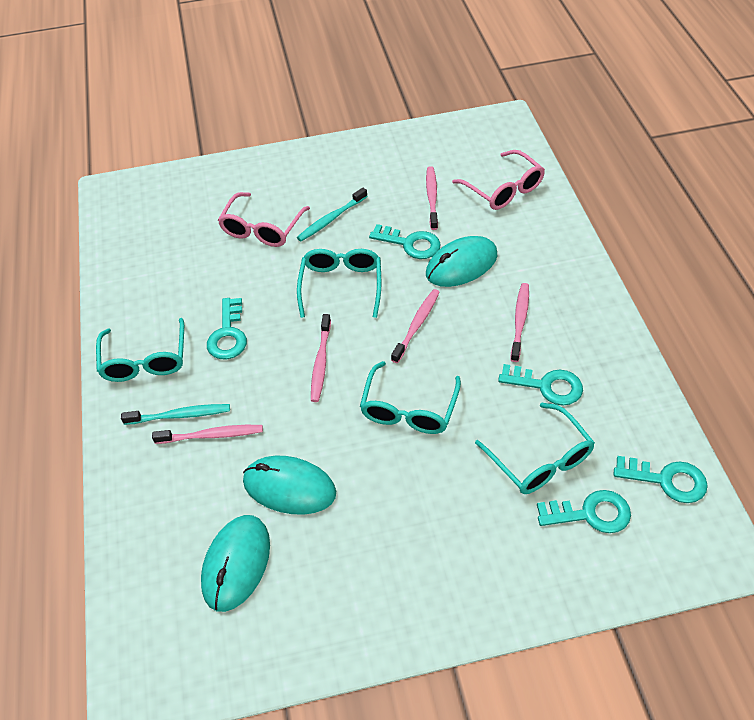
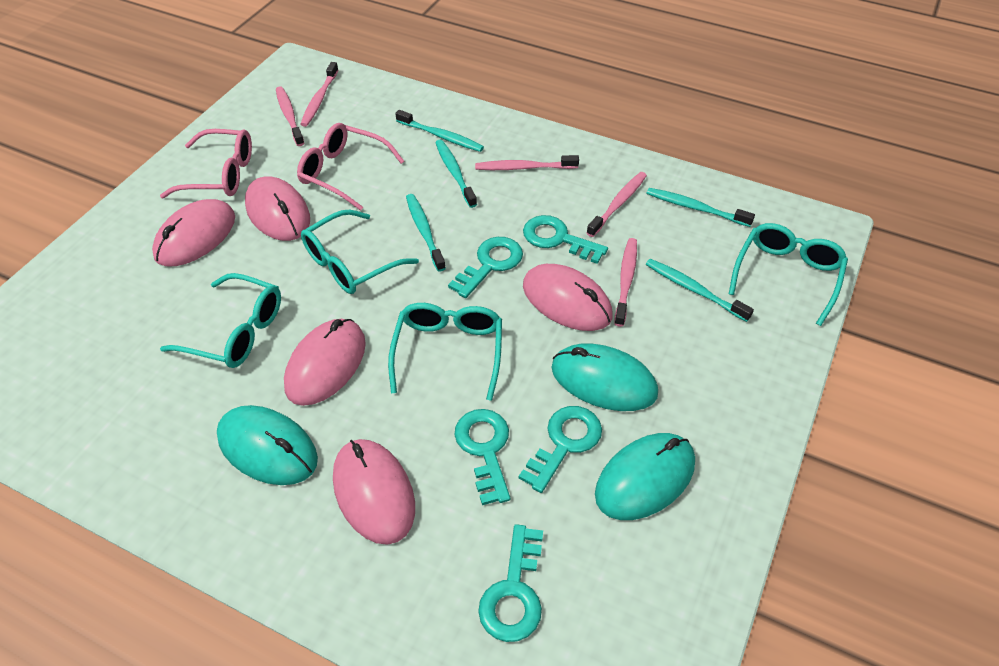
pink mouse: 0 -> 5
turquoise toothbrush: 2 -> 5

